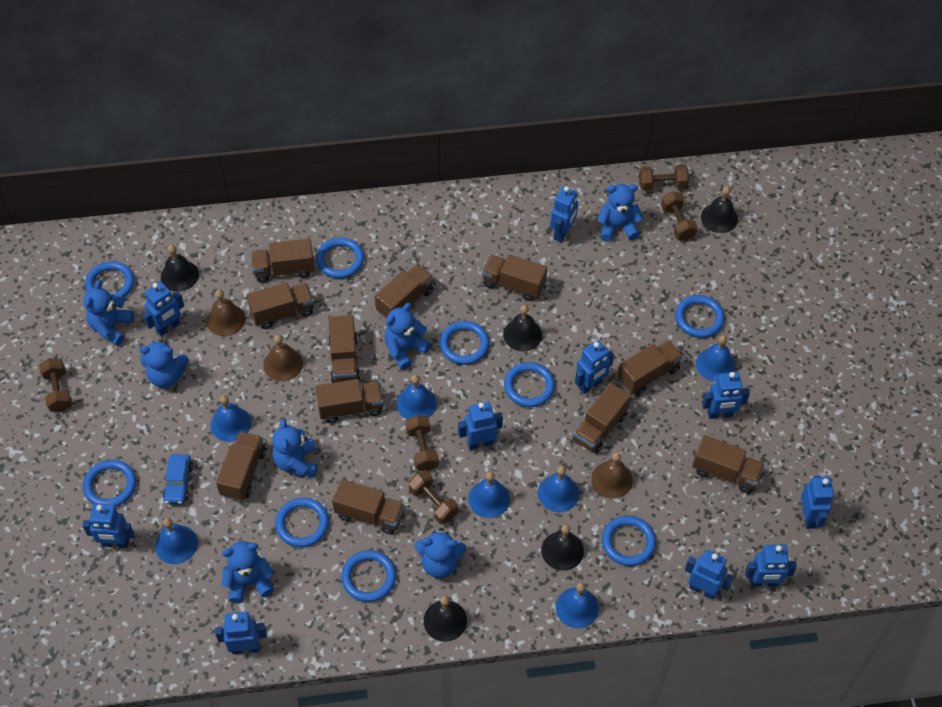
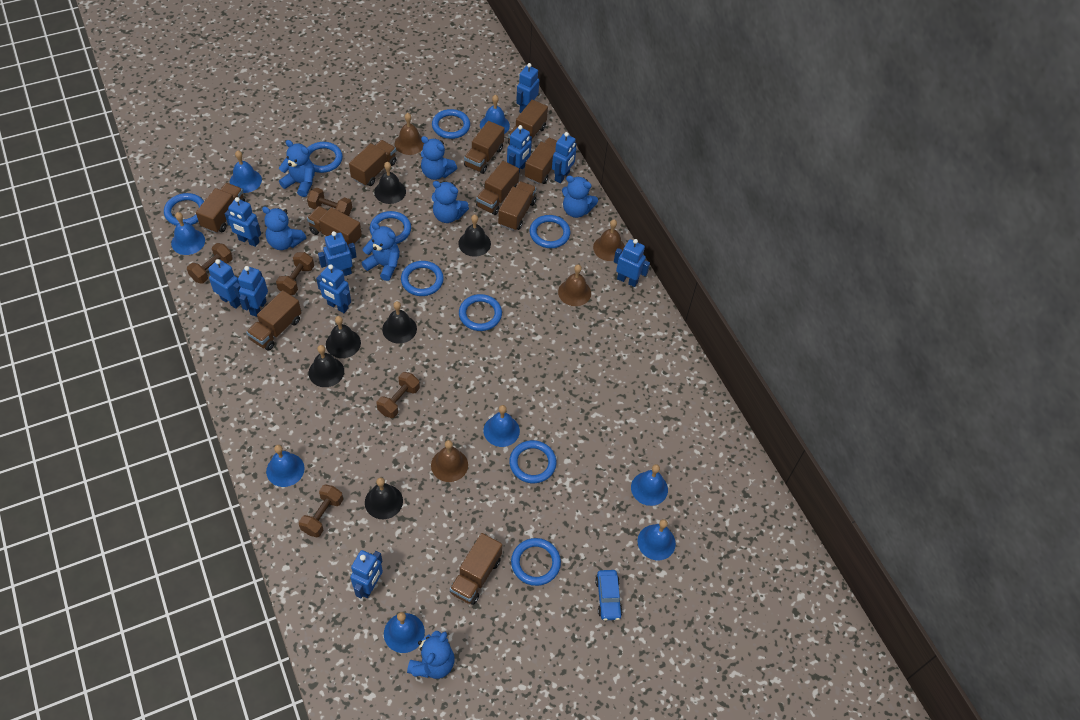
black bell: 5 -> 6
blue bell: 7 -> 8
brown bell: 3 -> 4
brown truck: 11 -> 10

